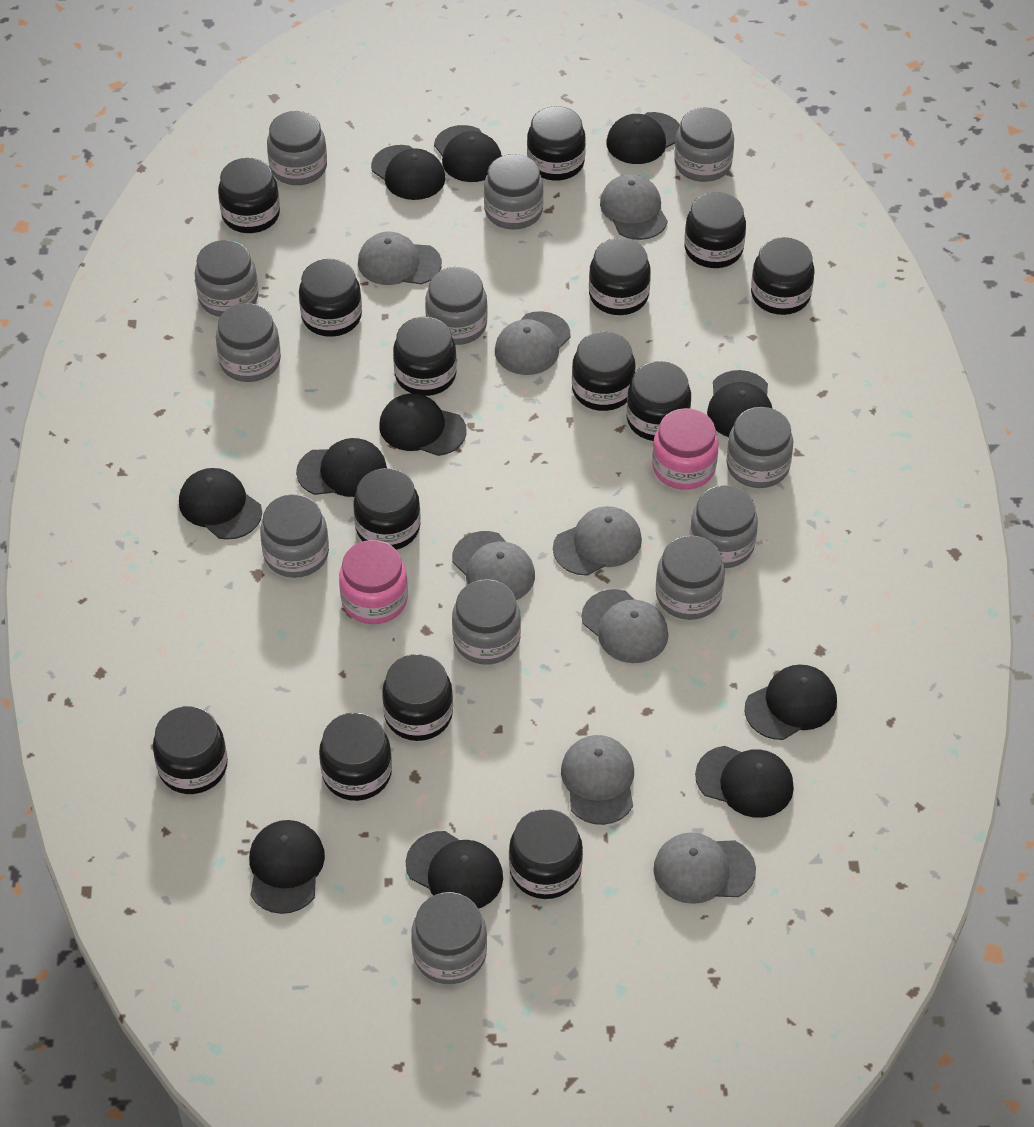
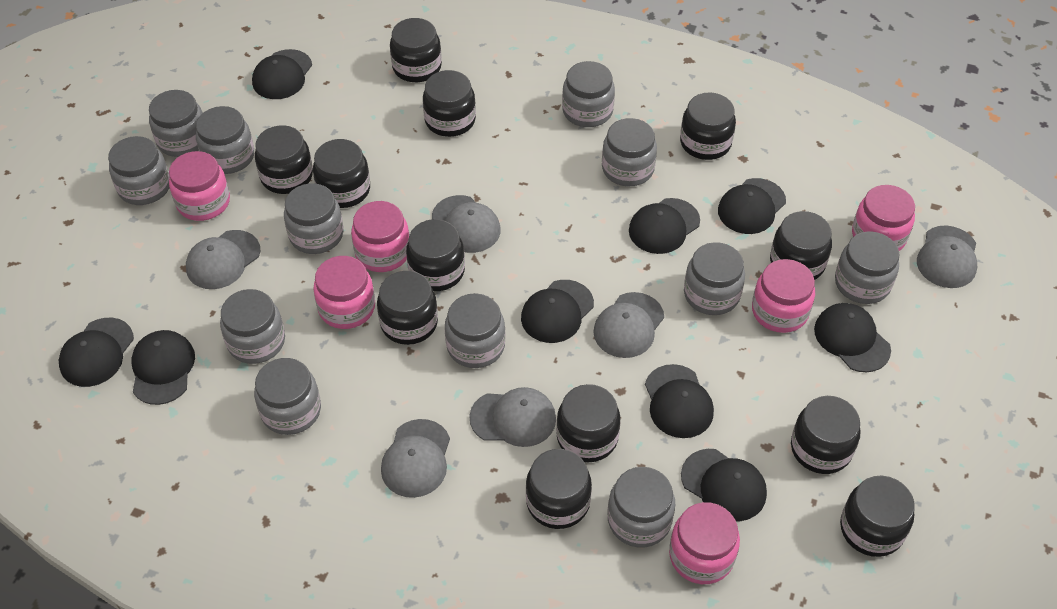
black cap: 11 -> 9
black jar: 14 -> 12
grey cap: 8 -> 6
pink jar: 2 -> 6

